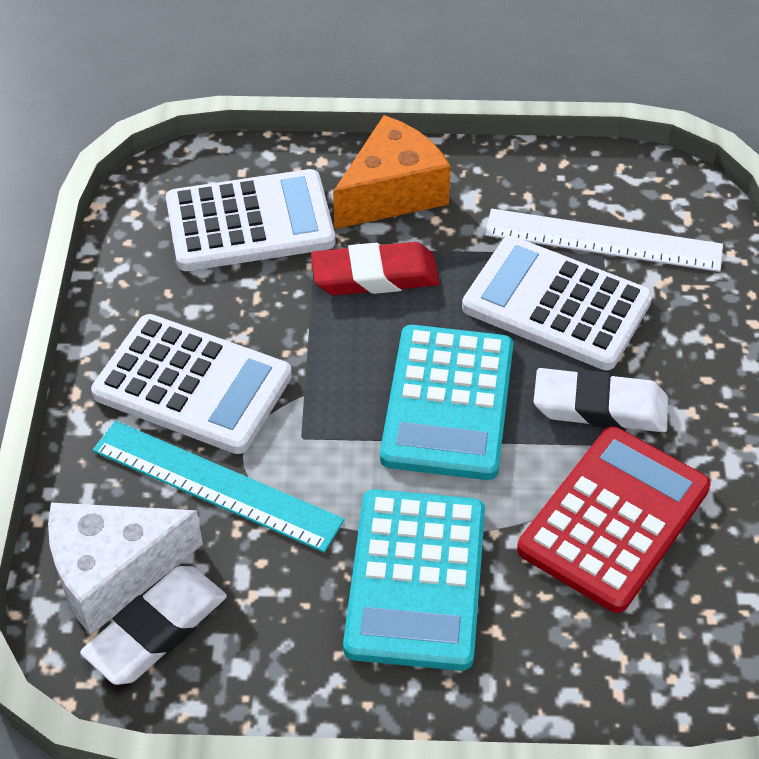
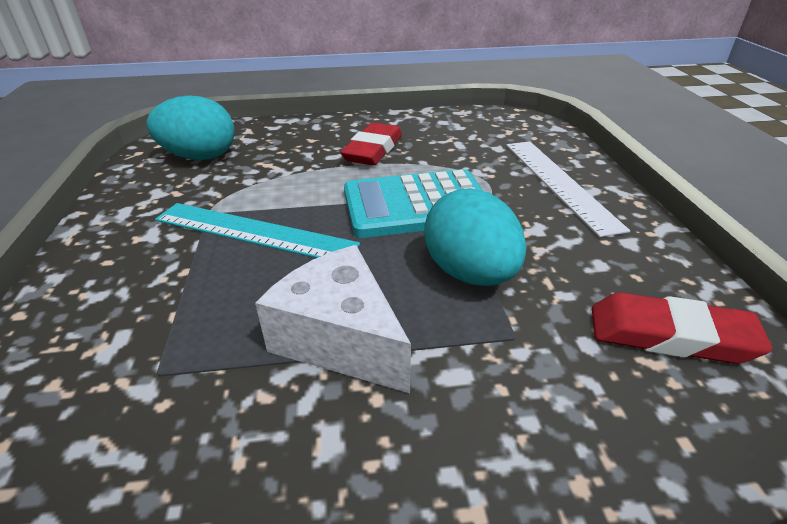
orange cheese: 1 -> 0
red calculator: 1 -> 0
red eraser: 1 -> 2
turquoise calculator: 2 -> 1
turquoise egg: 0 -> 2
white calculator: 3 -> 0
white eraser: 2 -> 0

